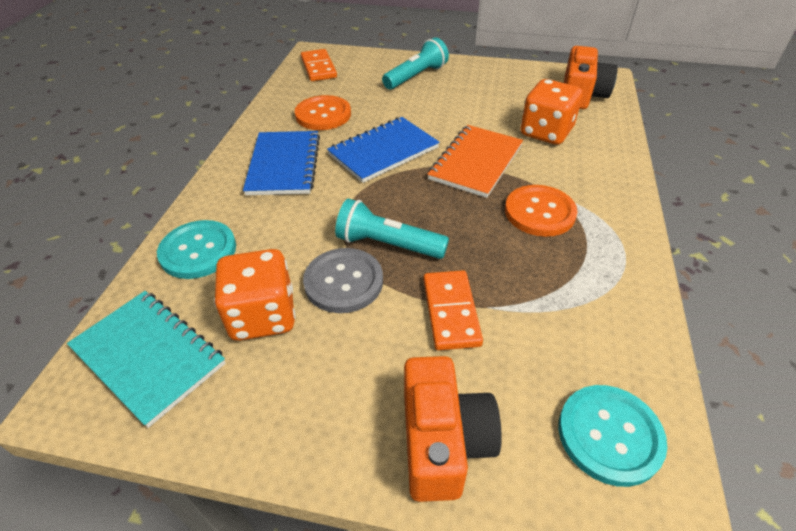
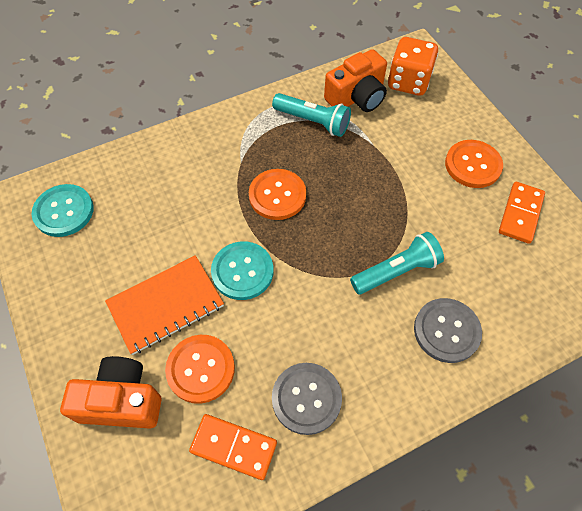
blue notebook: 2 -> 0
grey button: 1 -> 2
orange button: 2 -> 3
orange dice: 2 -> 1
turquoise notebook: 1 -> 0

